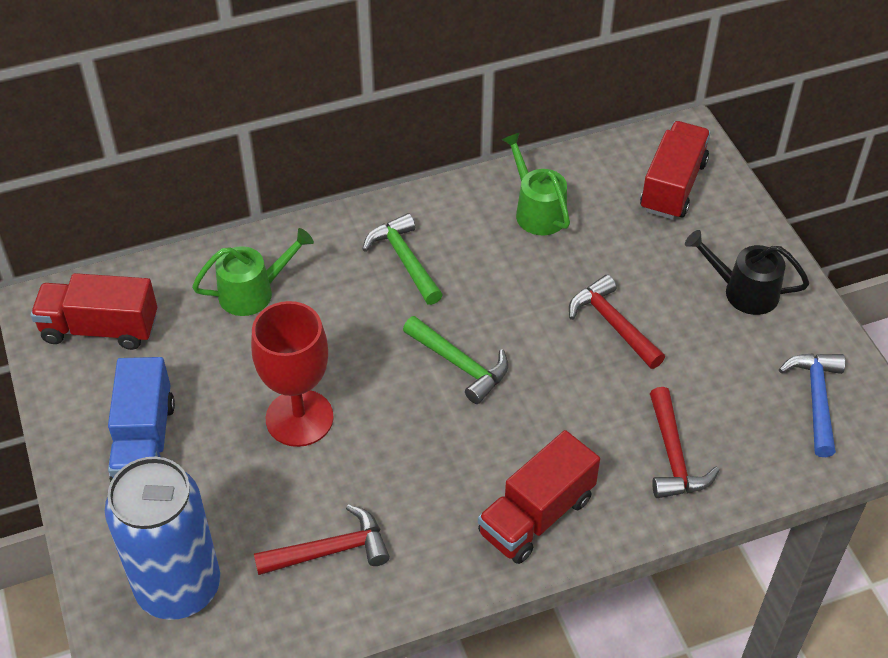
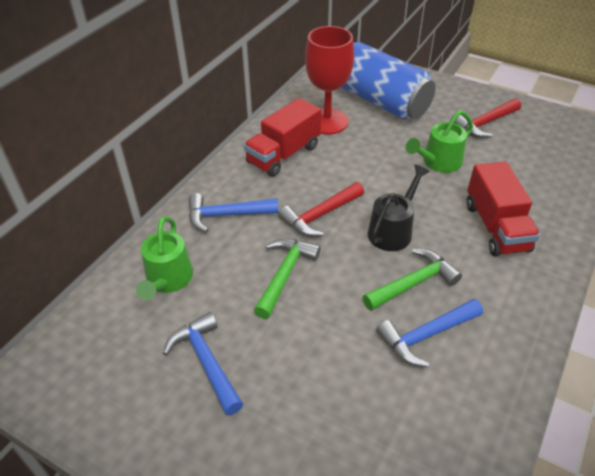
blue hammer: 1 -> 3
blue truck: 1 -> 0
red hammer: 3 -> 2
red truck: 3 -> 2

